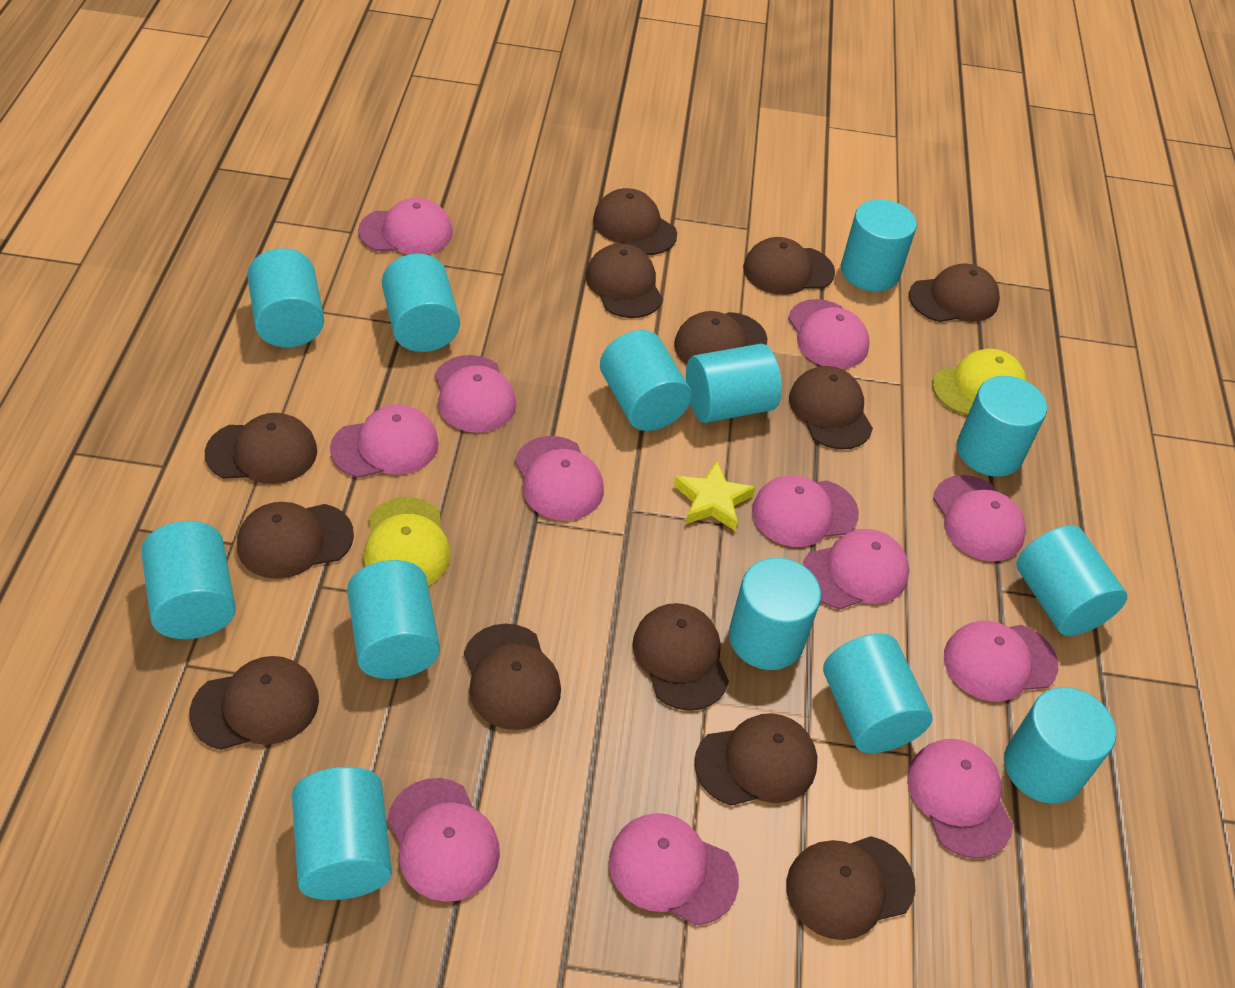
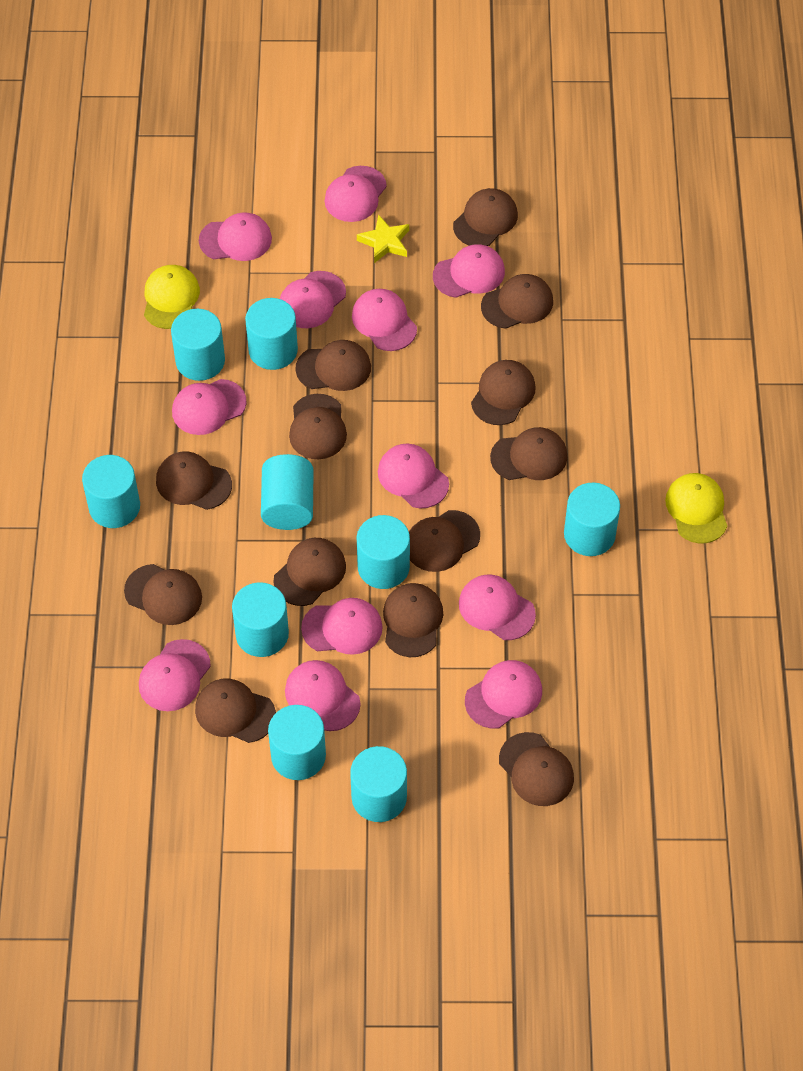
turquoise cylinder: 13 -> 9

